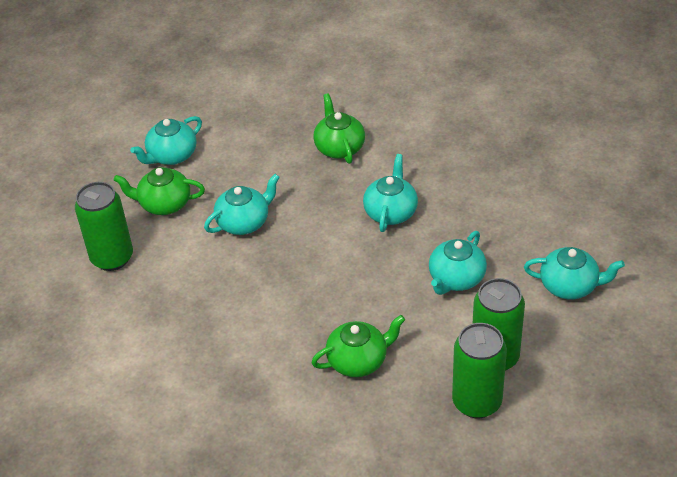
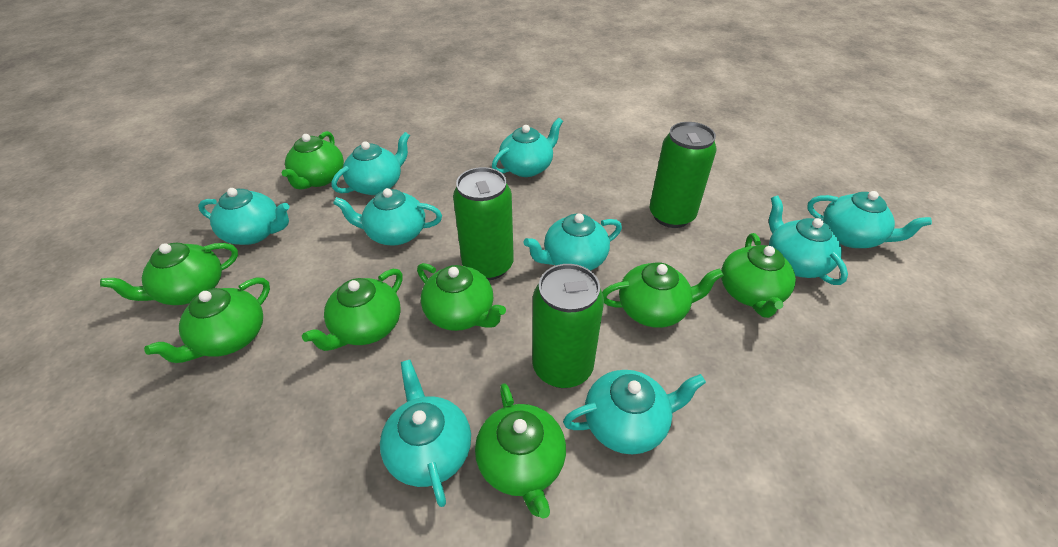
green teapot: 3 -> 8
turquoise teapot: 5 -> 9

